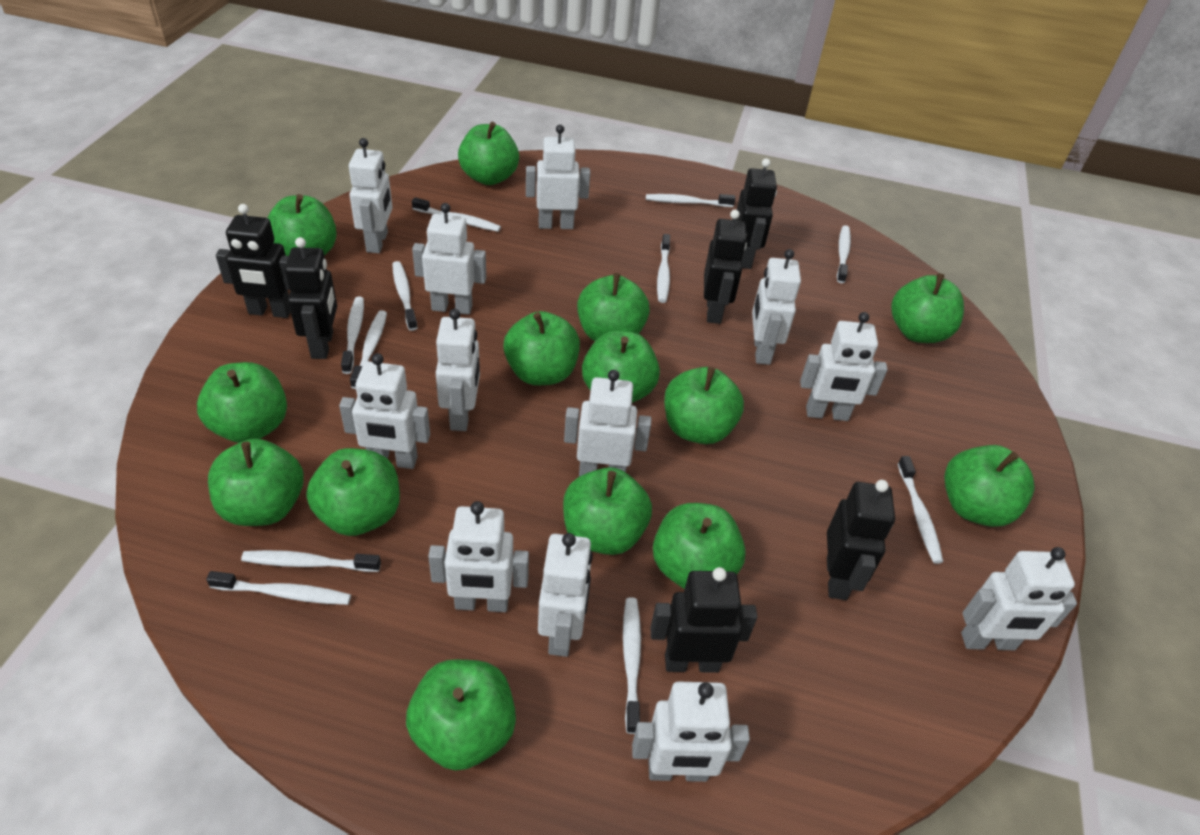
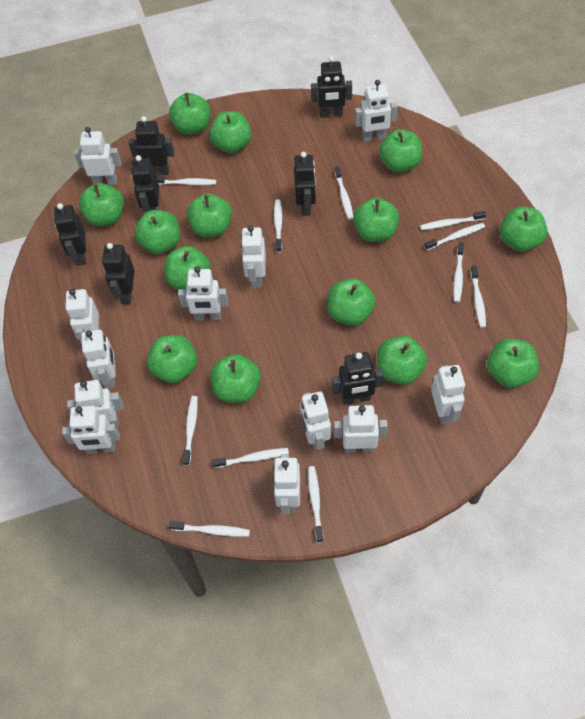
black robot: 6 -> 7

